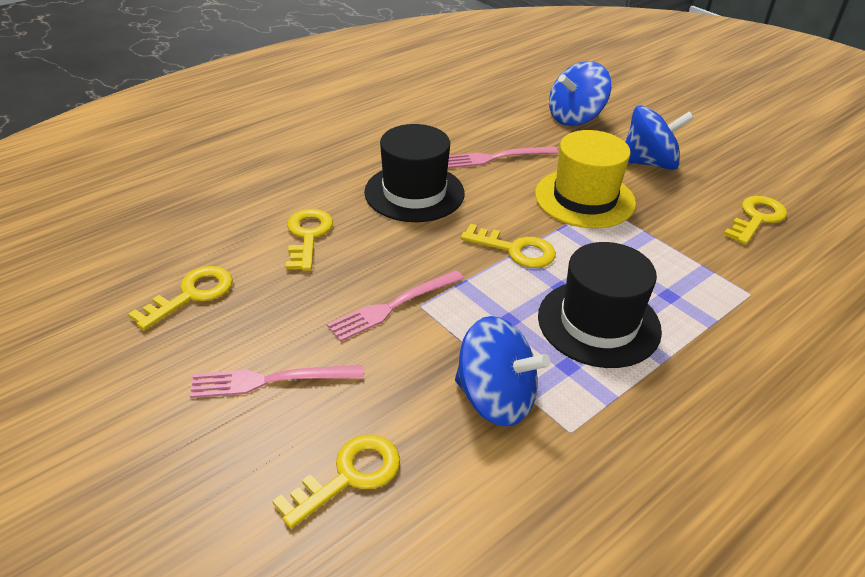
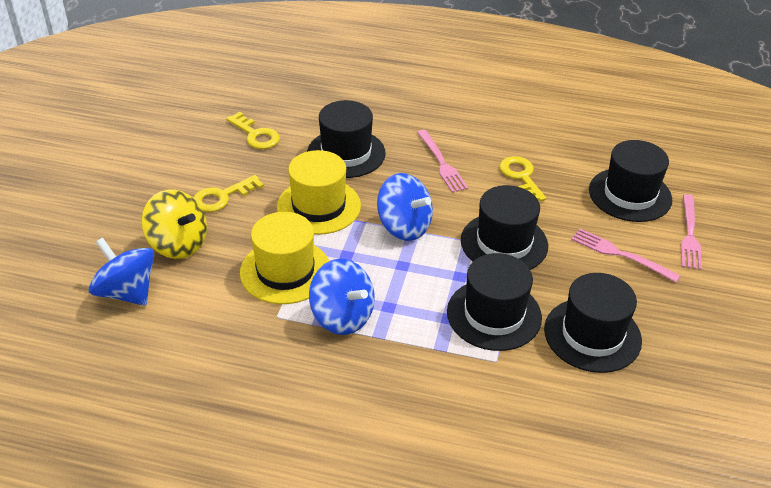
black hat: 2 -> 5
yellow hat: 1 -> 2
yellow key: 5 -> 3
yellow spinning top: 0 -> 1

